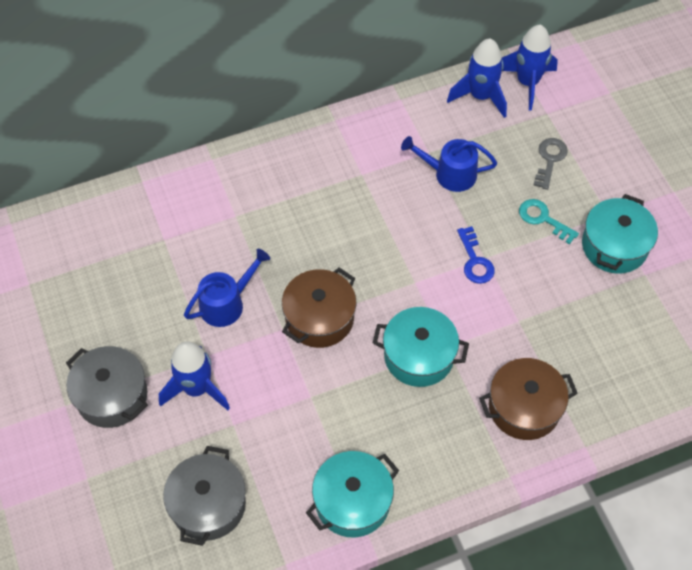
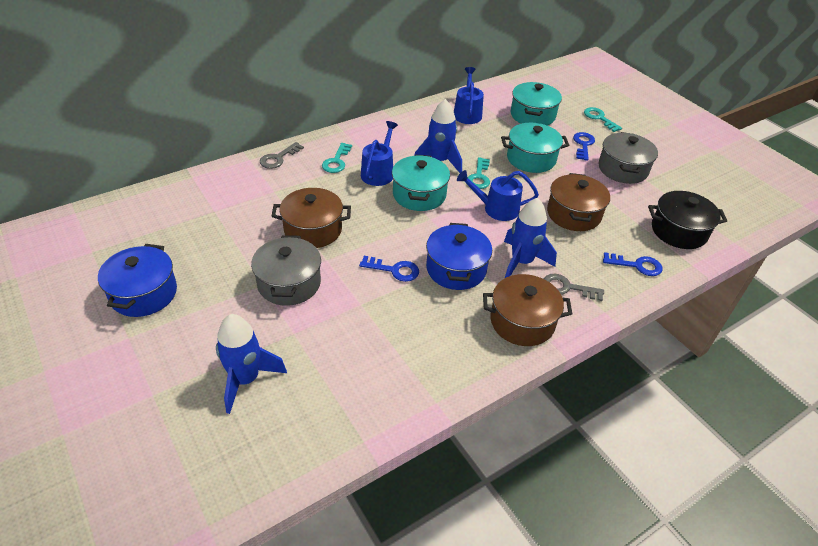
black pot: 0 -> 1
blue key: 1 -> 3
blue pot: 0 -> 2
blue watering can: 2 -> 3
brown pot: 2 -> 3
grey key: 1 -> 2
turquoise key: 1 -> 3

